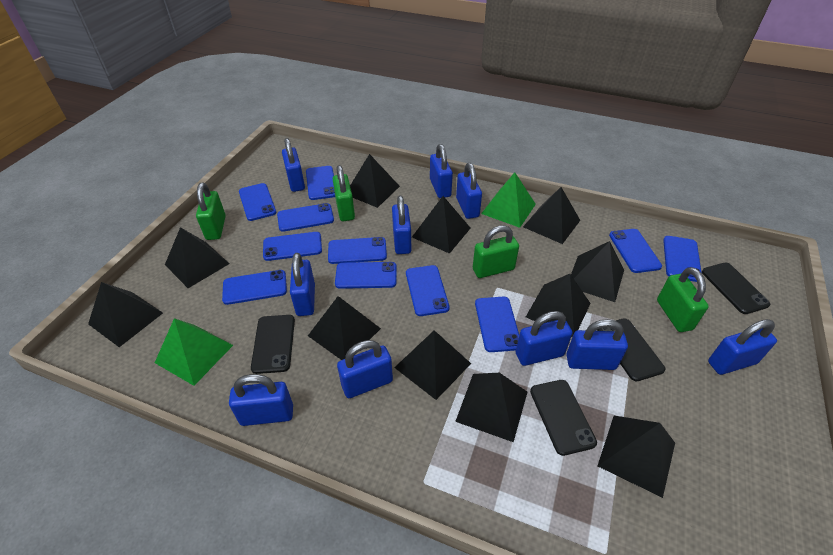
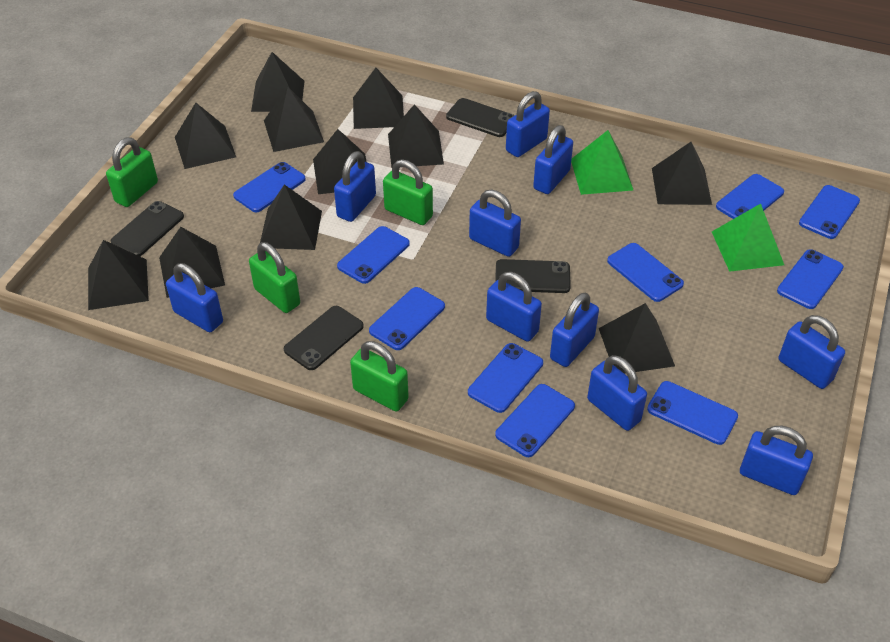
blue phone: 11 -> 10

